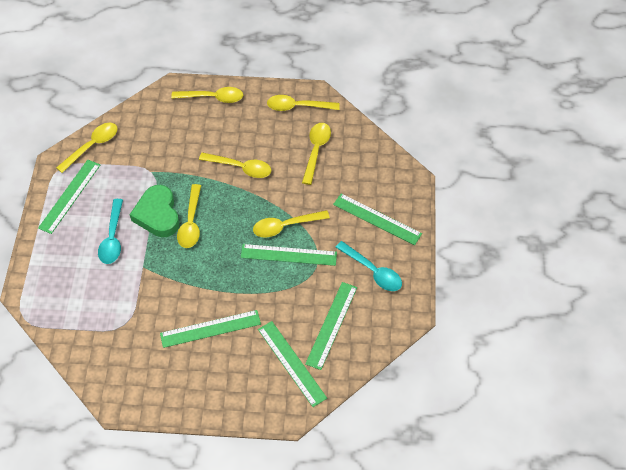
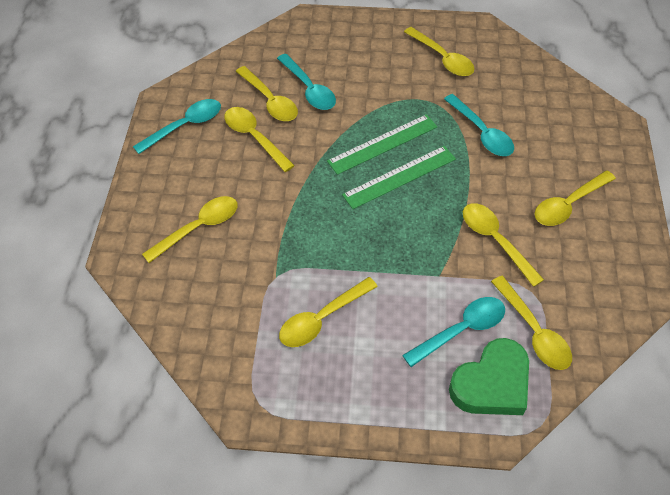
green ruler: 6 -> 2
turquoise spoon: 2 -> 4
yellow spoon: 7 -> 8

